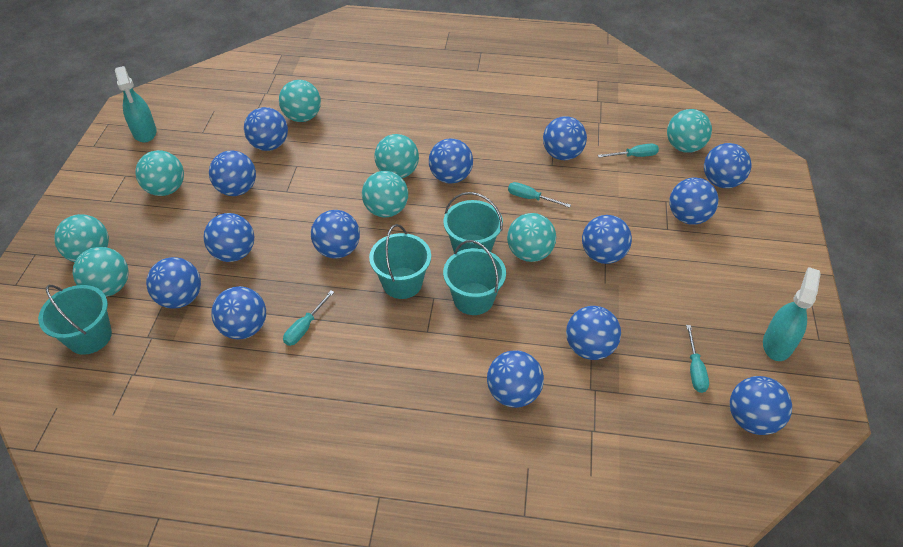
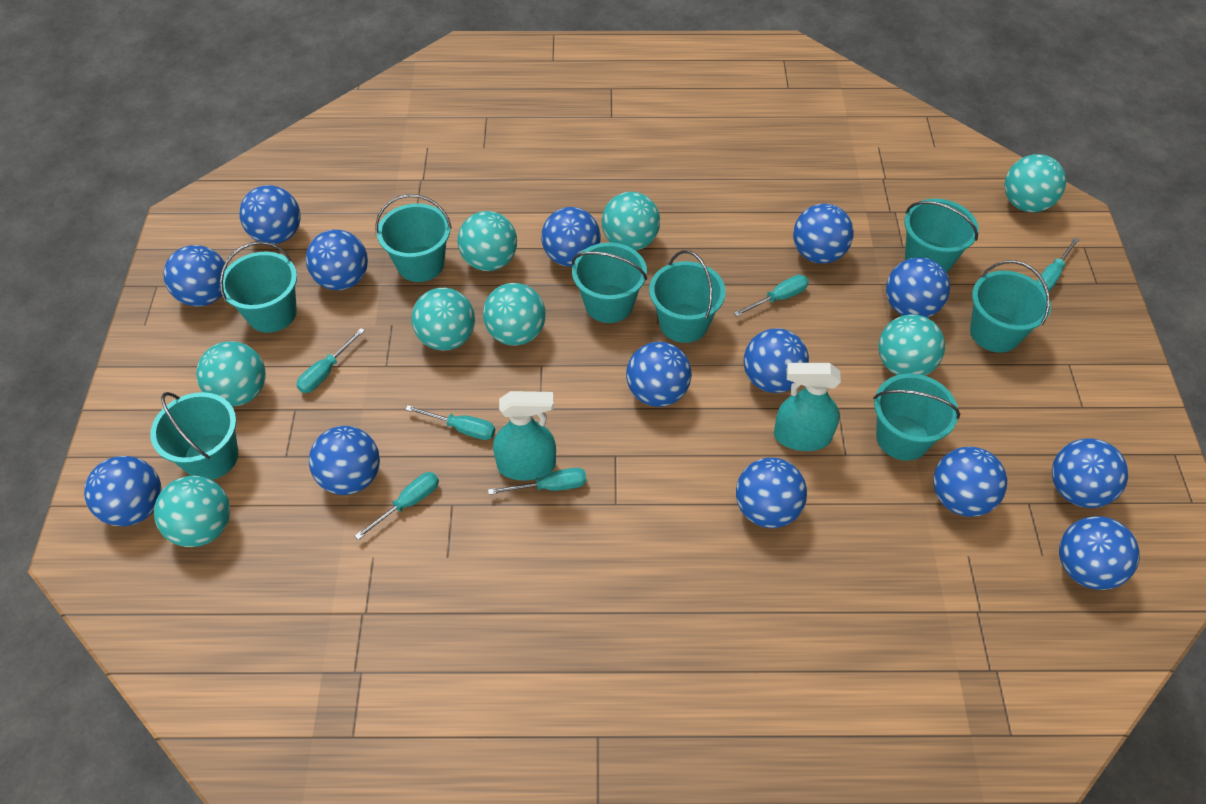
turquoise bucket: 4 -> 8
turquoise screwdriver: 4 -> 6

